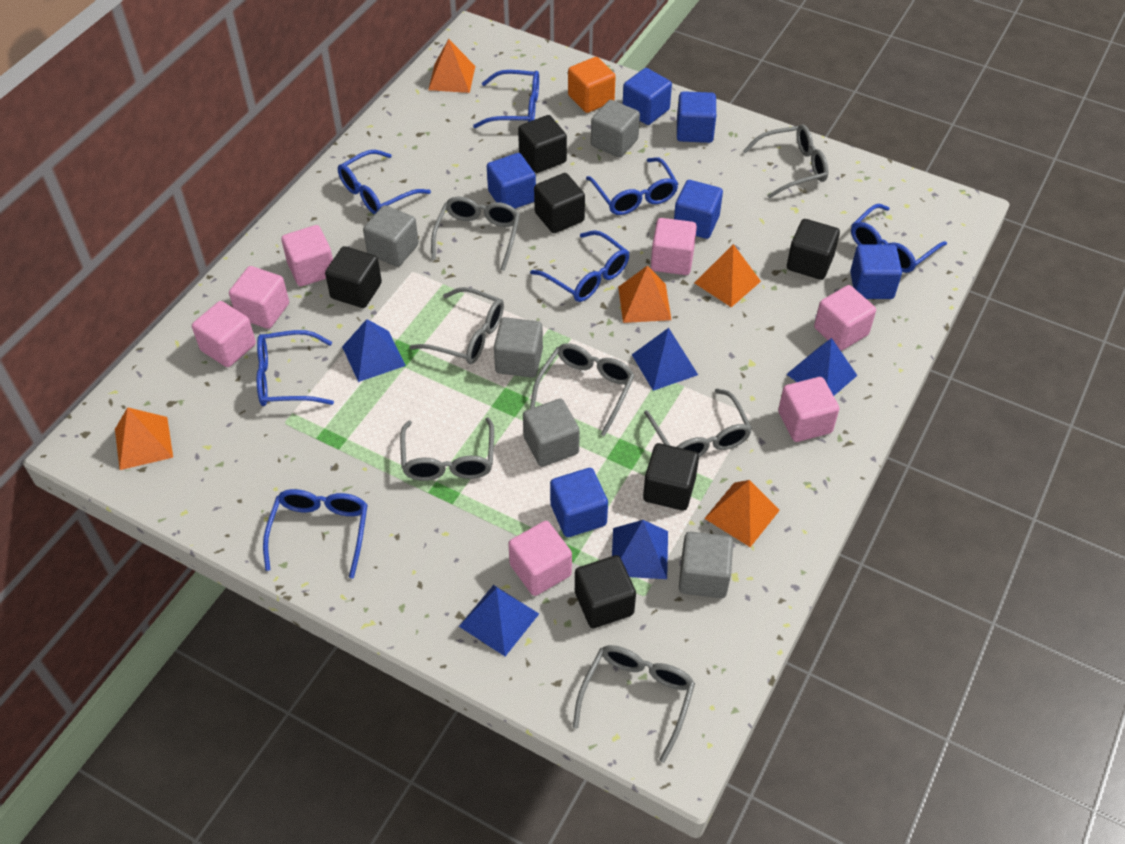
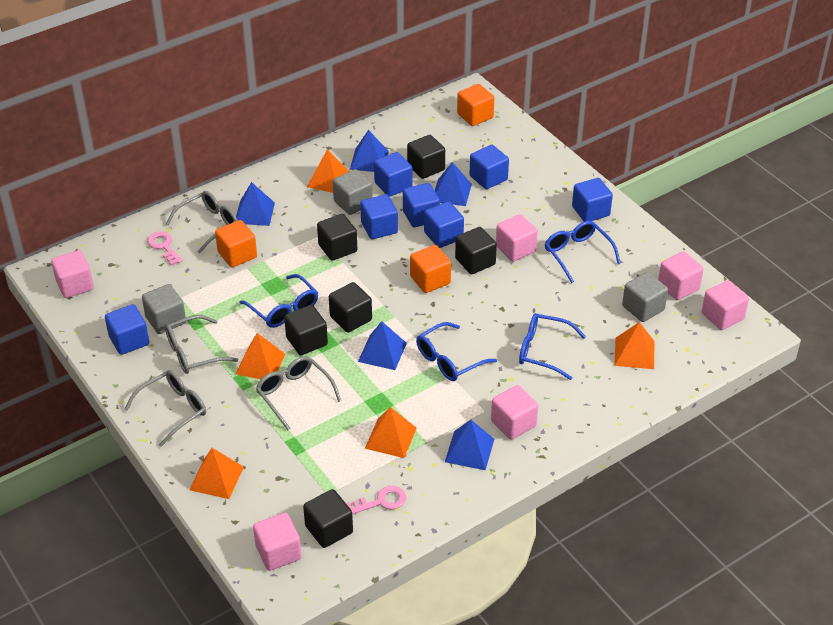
blue cube: 6 -> 7
blue glasses: 7 -> 4
grey cube: 5 -> 3
grey glasses: 7 -> 4
orange cube: 1 -> 3
pink cube: 7 -> 6
pink key: 0 -> 2

